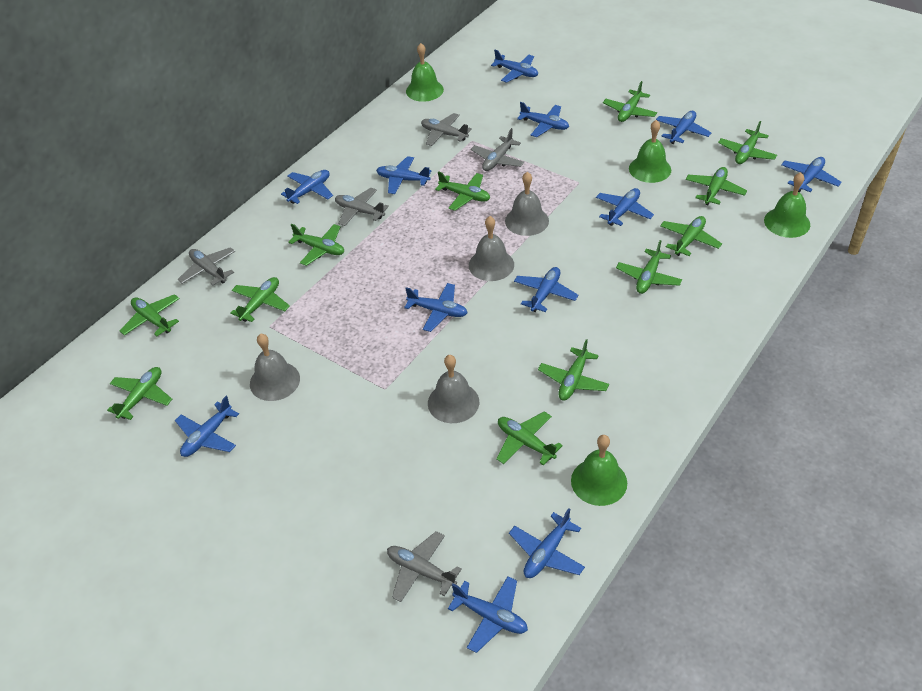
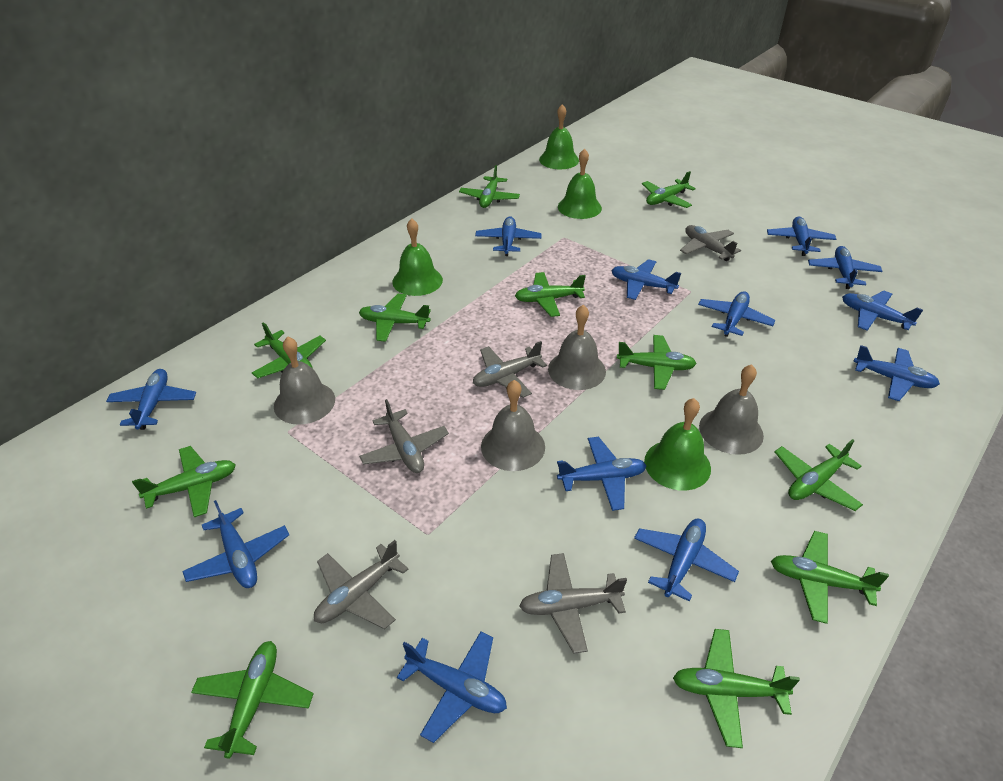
green plane: 12 -> 11

